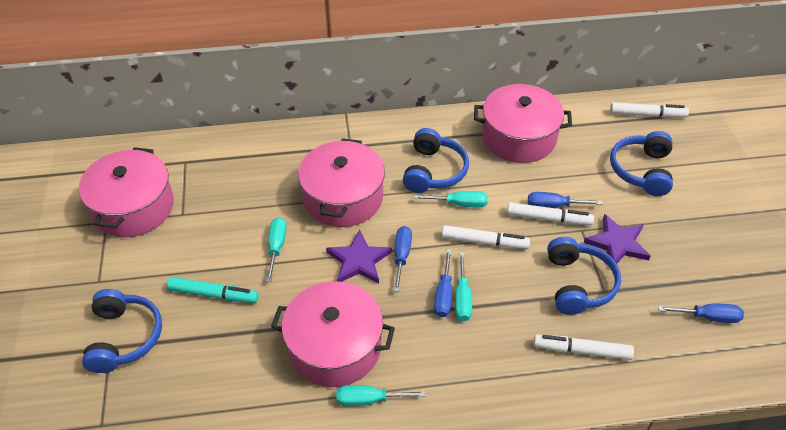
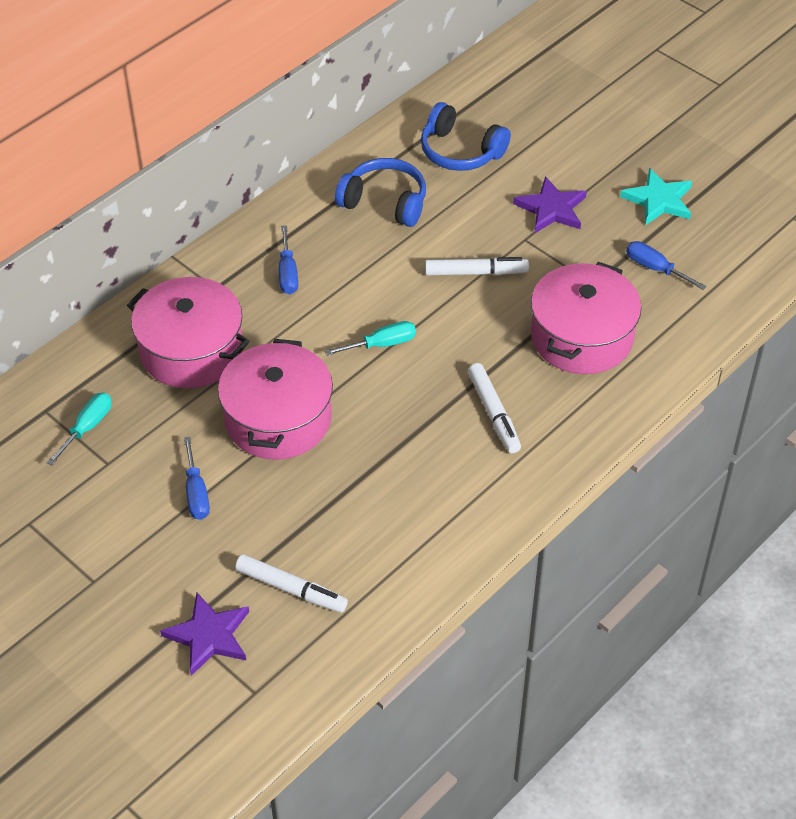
blue headphones: 4 -> 2
blue screwdriver: 4 -> 3
pink pot: 4 -> 3
turquoise marker: 1 -> 0
turquoise screwdriver: 4 -> 2
turquoise star: 0 -> 1
white marker: 4 -> 3

